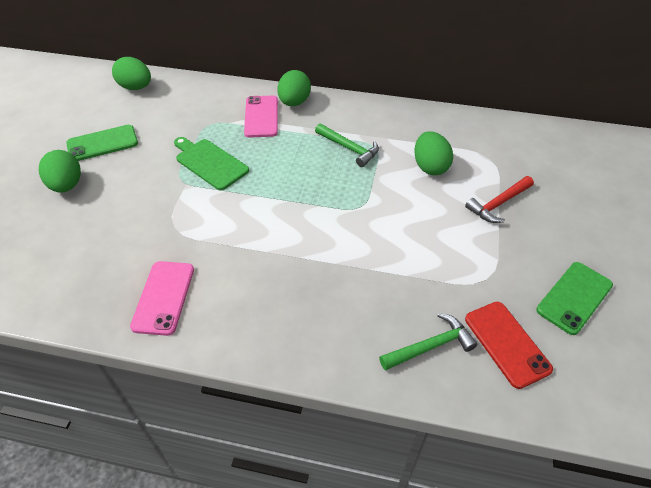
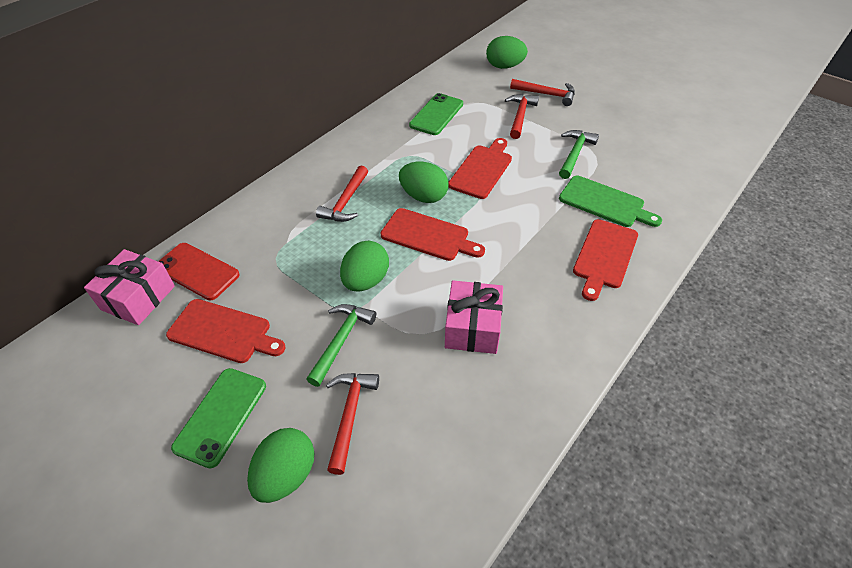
pink gift: 0 -> 2
pink phone: 2 -> 0
red cutting board: 0 -> 4
red hammer: 1 -> 4

